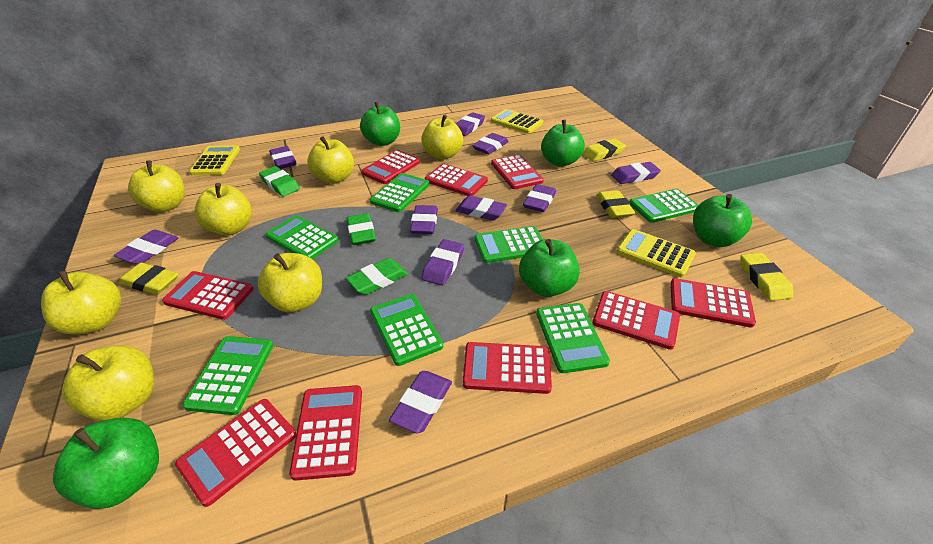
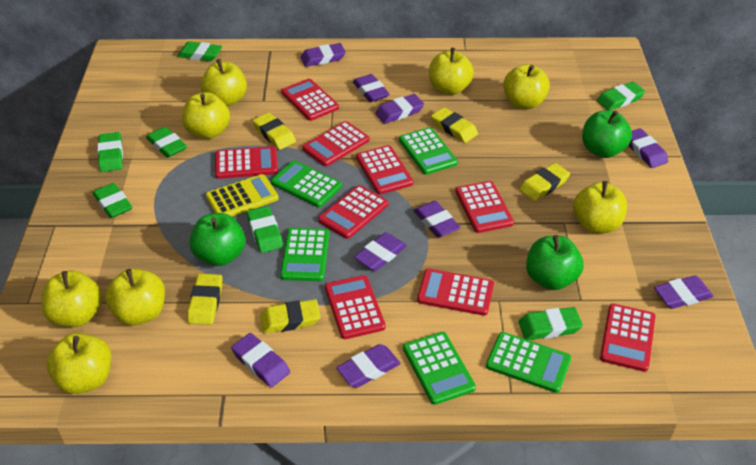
green apple: 5 -> 3
green calculator: 7 -> 5
green eraser: 3 -> 7
purple eraser: 10 -> 9
yellow apple: 7 -> 8
yellow calculator: 3 -> 1
yellow eraser: 4 -> 5

